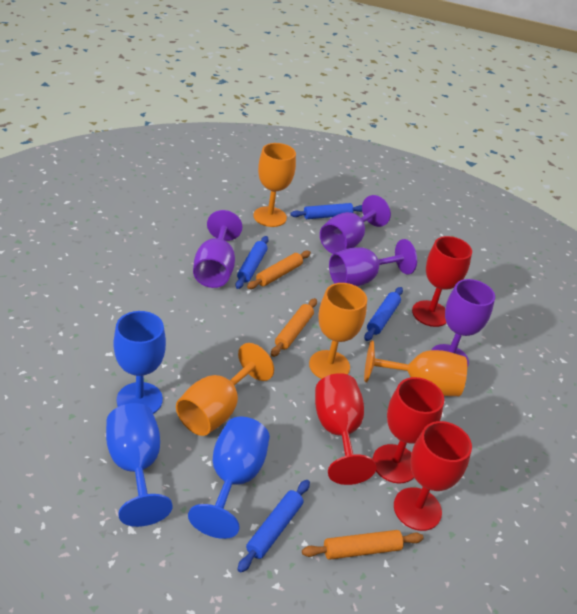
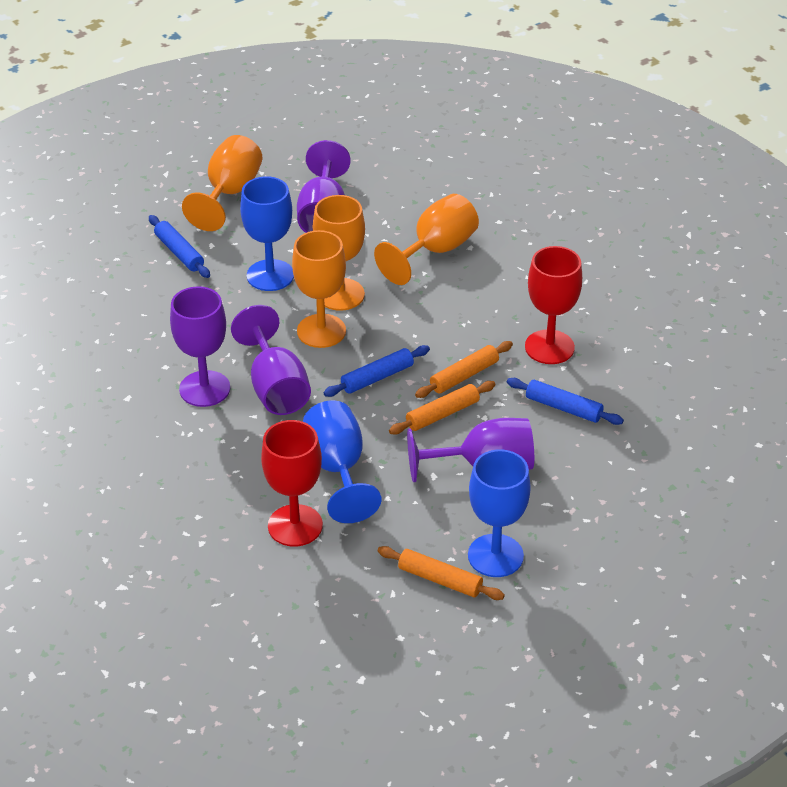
blue rolling pin: 4 -> 3
red goblet: 4 -> 2

